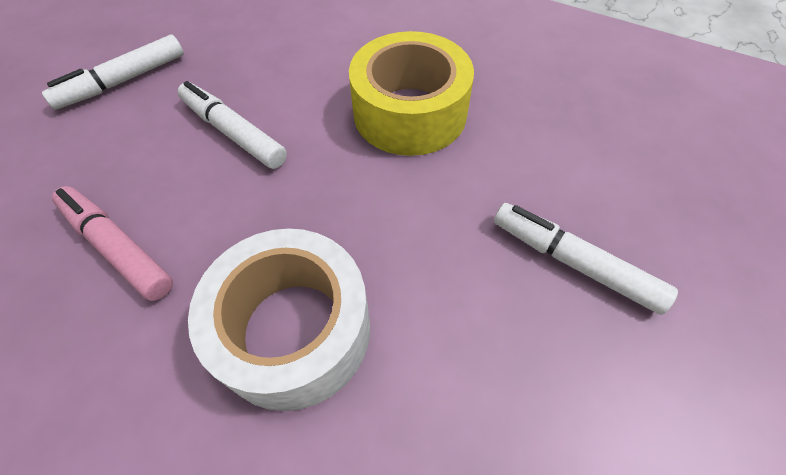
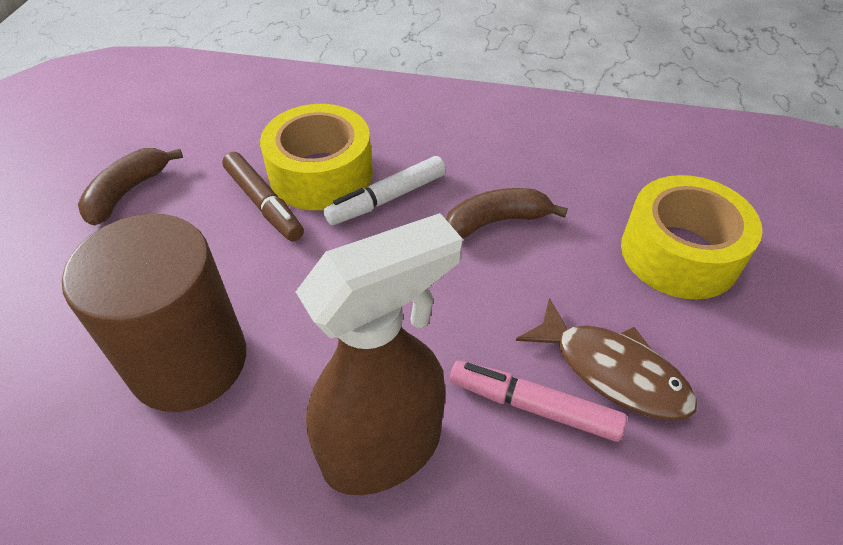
brown banana: 0 -> 2
brown cylinder: 0 -> 1
brown fish: 0 -> 1
brown marker: 0 -> 1
brown spray bottle: 0 -> 1
white marker: 3 -> 1
white tape: 1 -> 0
yellow tape: 1 -> 2

